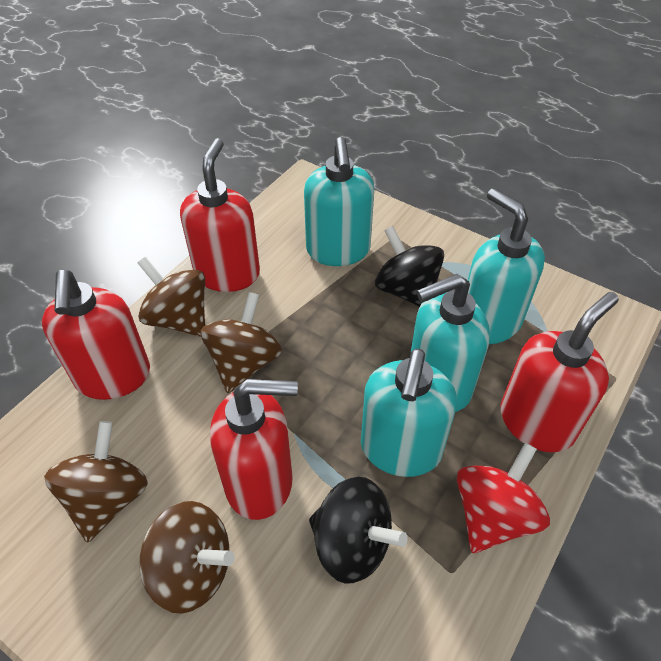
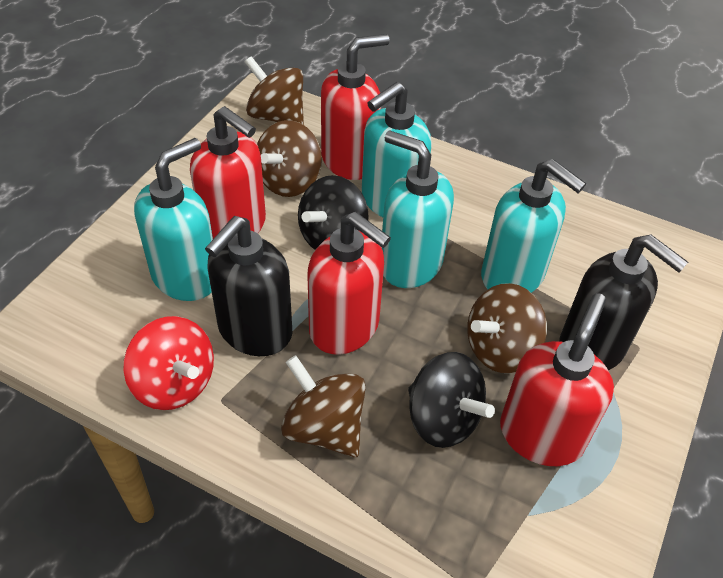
black soap dispenser: 0 -> 2

